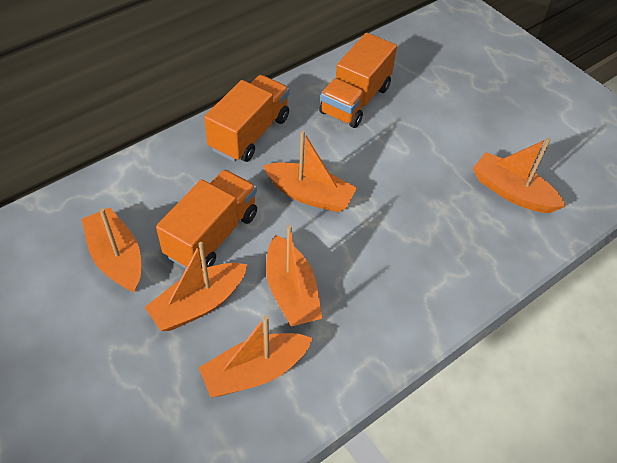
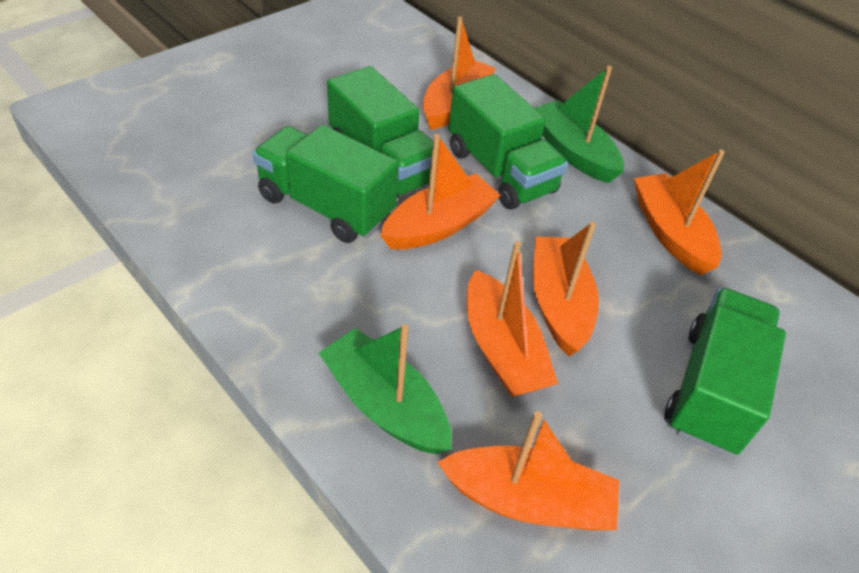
green boat: 0 -> 2
green truck: 0 -> 4
orange truck: 3 -> 0

